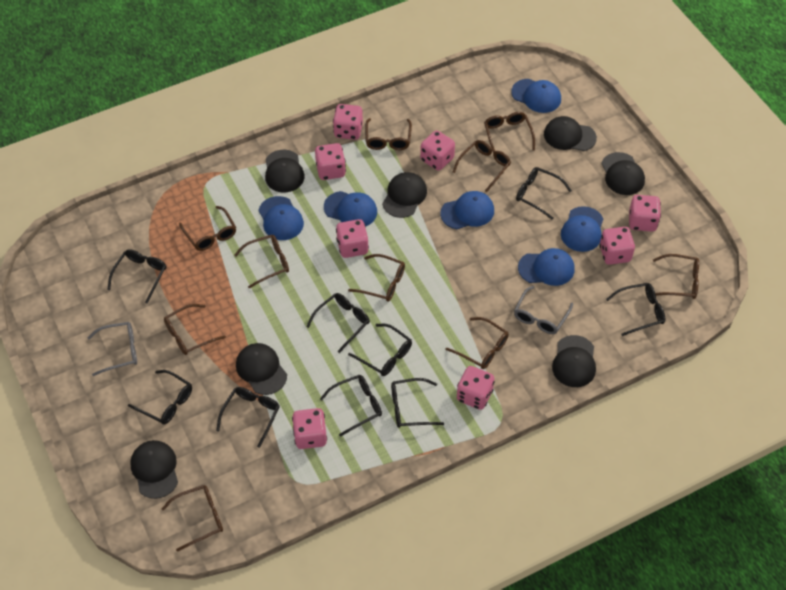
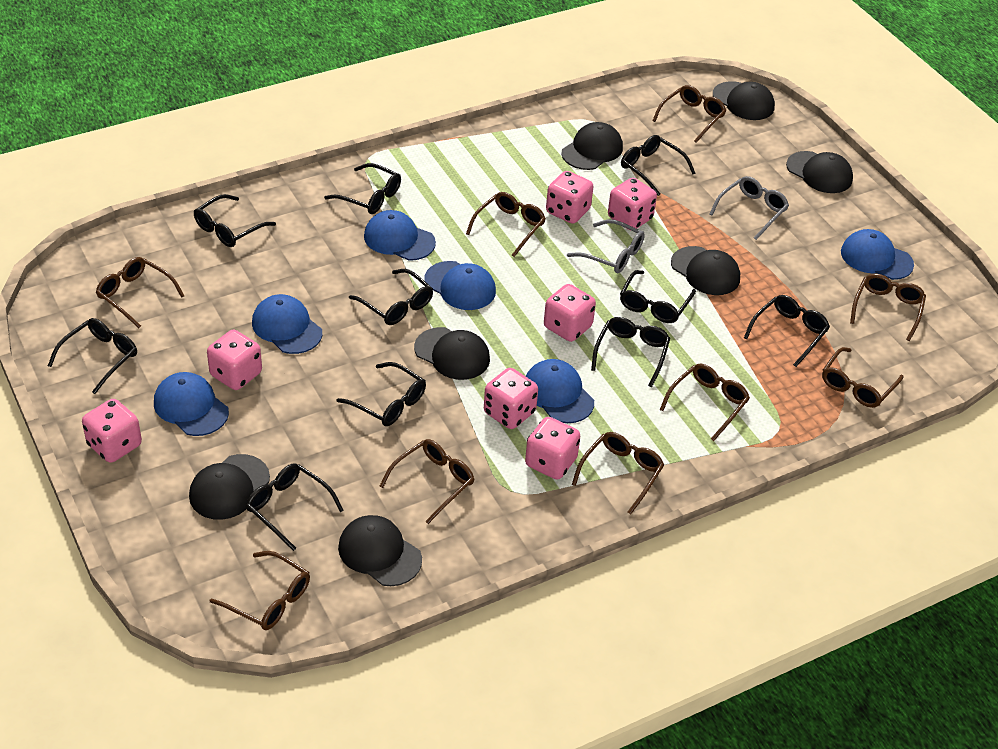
black glasses: 9 -> 10
brown glasses: 10 -> 9
pink dice: 8 -> 7

